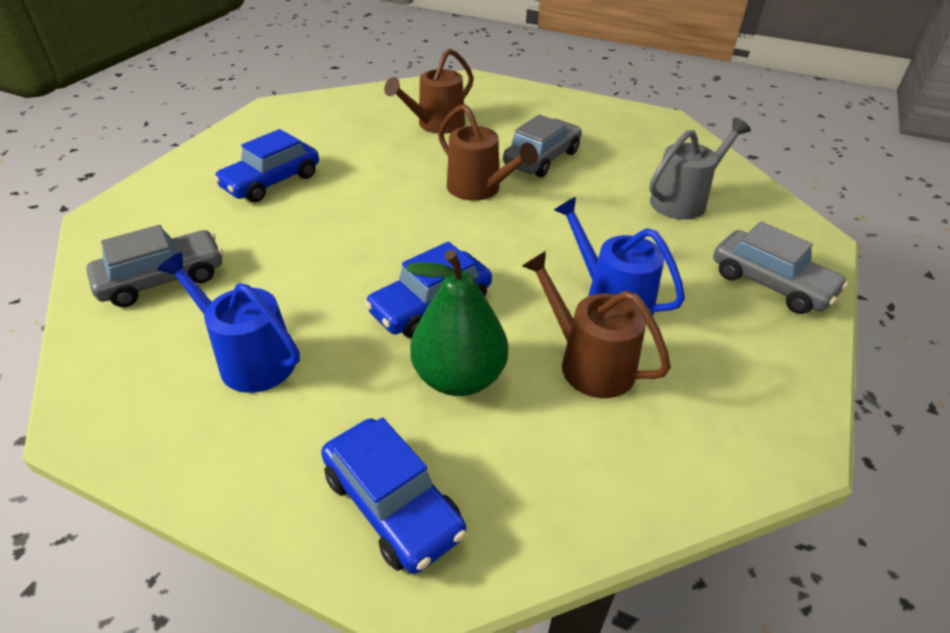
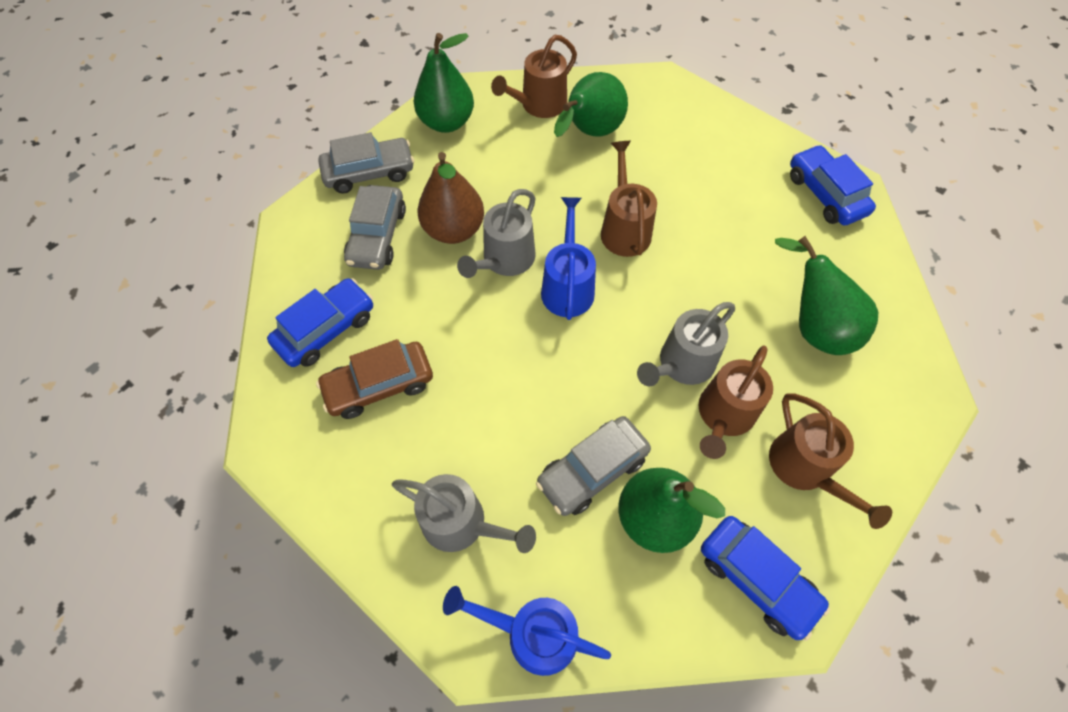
brown car: 0 -> 1
brown pear: 0 -> 1
brown watering can: 3 -> 4
green pear: 1 -> 4
grey watering can: 1 -> 3

